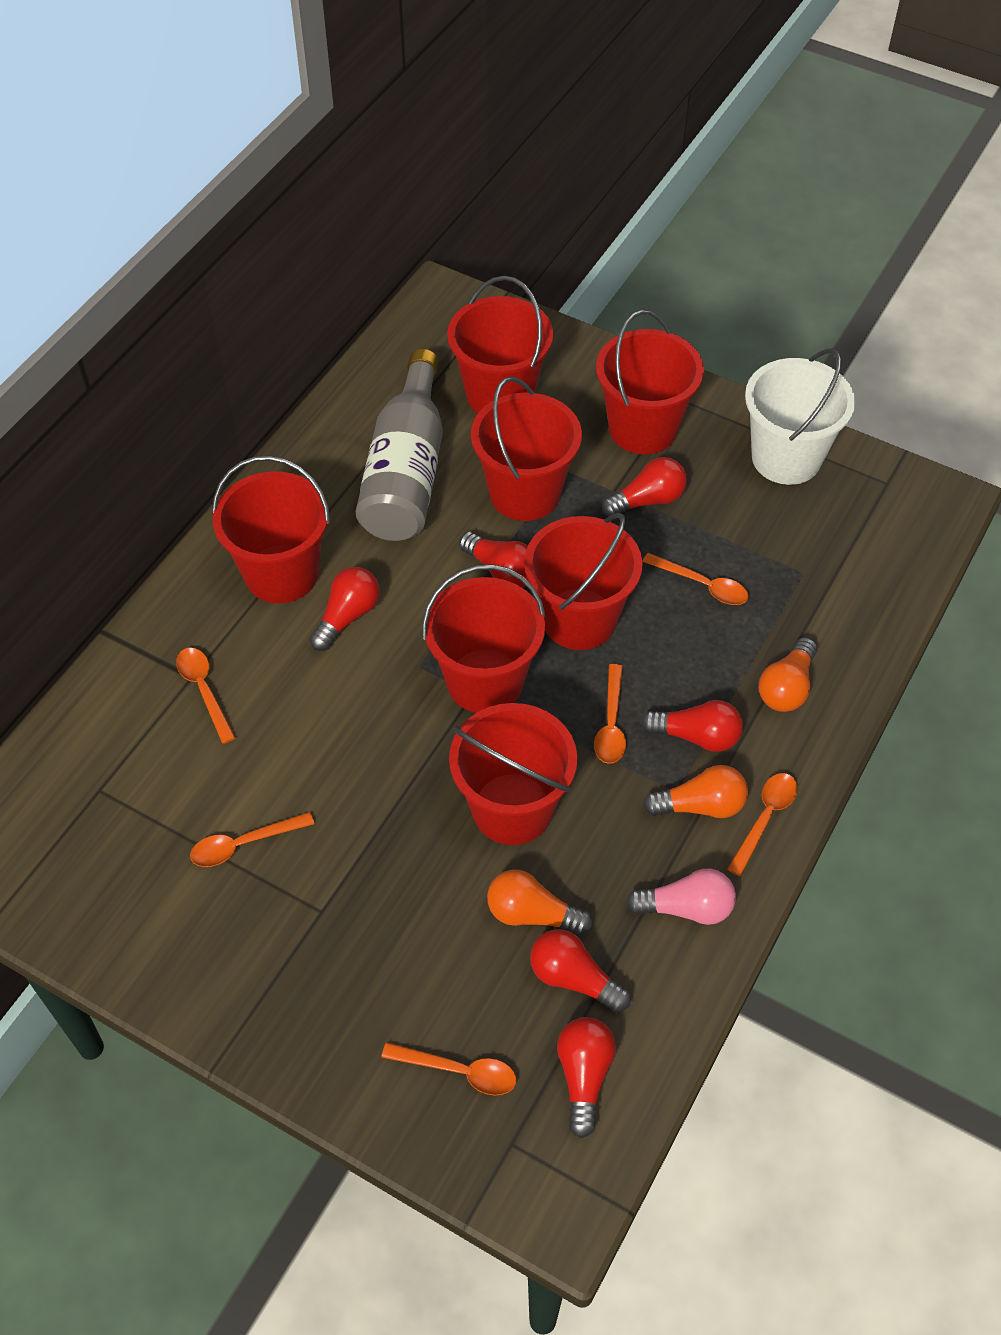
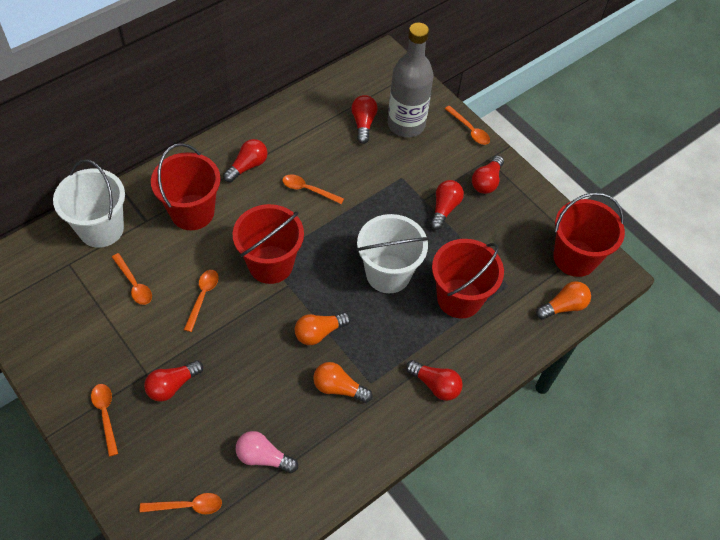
red bucket: 7 -> 4
white bucket: 1 -> 2

